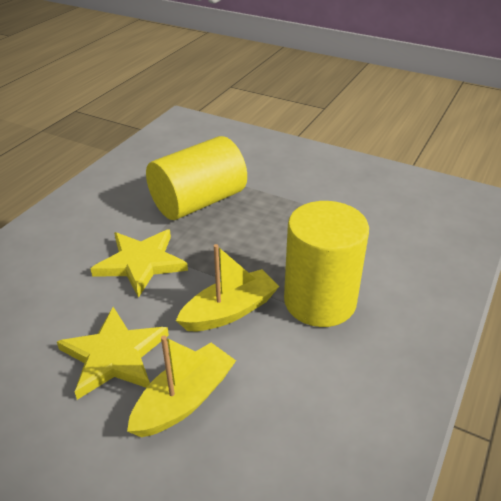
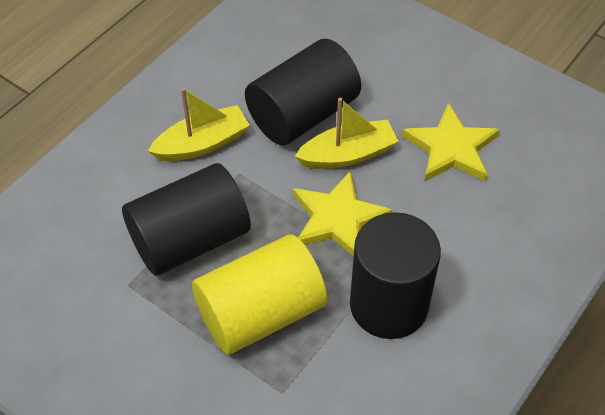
black cylinder: 0 -> 3
yellow cylinder: 2 -> 1

